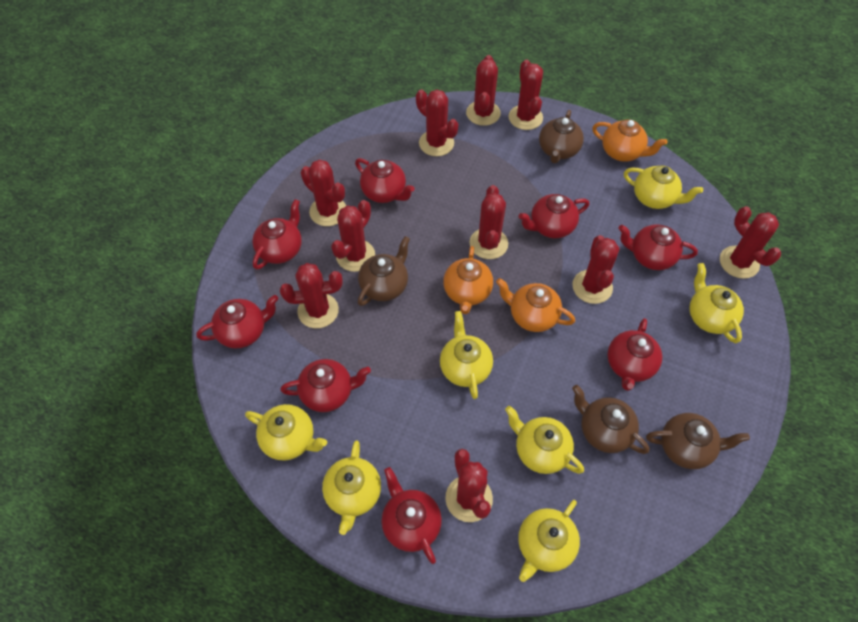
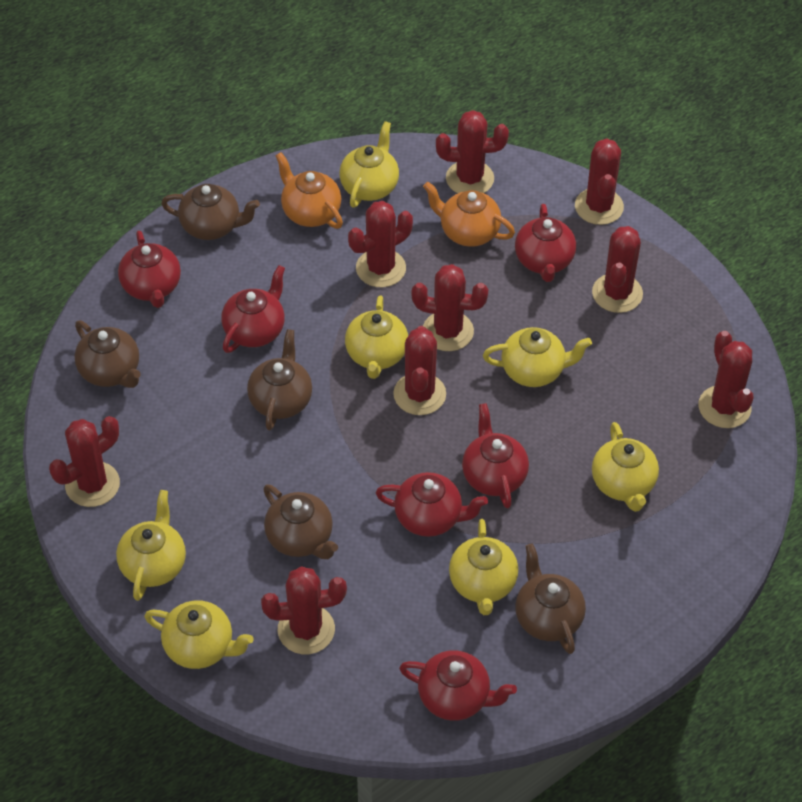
brown teapot: 4 -> 5
orange teapot: 3 -> 2
red cactus: 10 -> 9
red teapot: 8 -> 6

